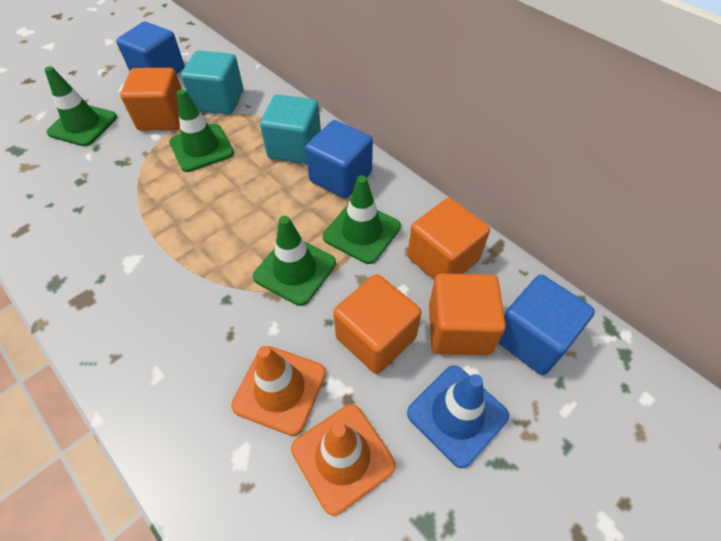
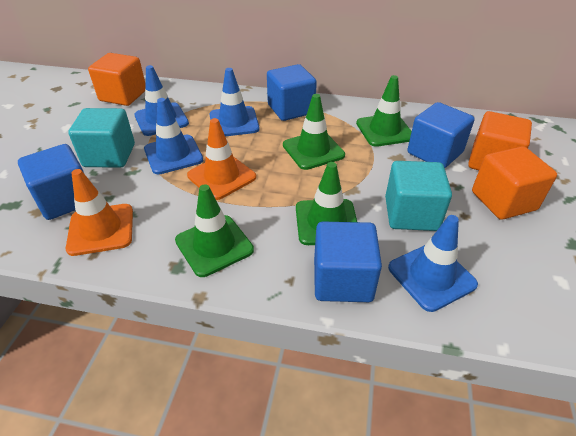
blue cube: 3 -> 4
blue traffic cone: 1 -> 4
orange cube: 4 -> 3

